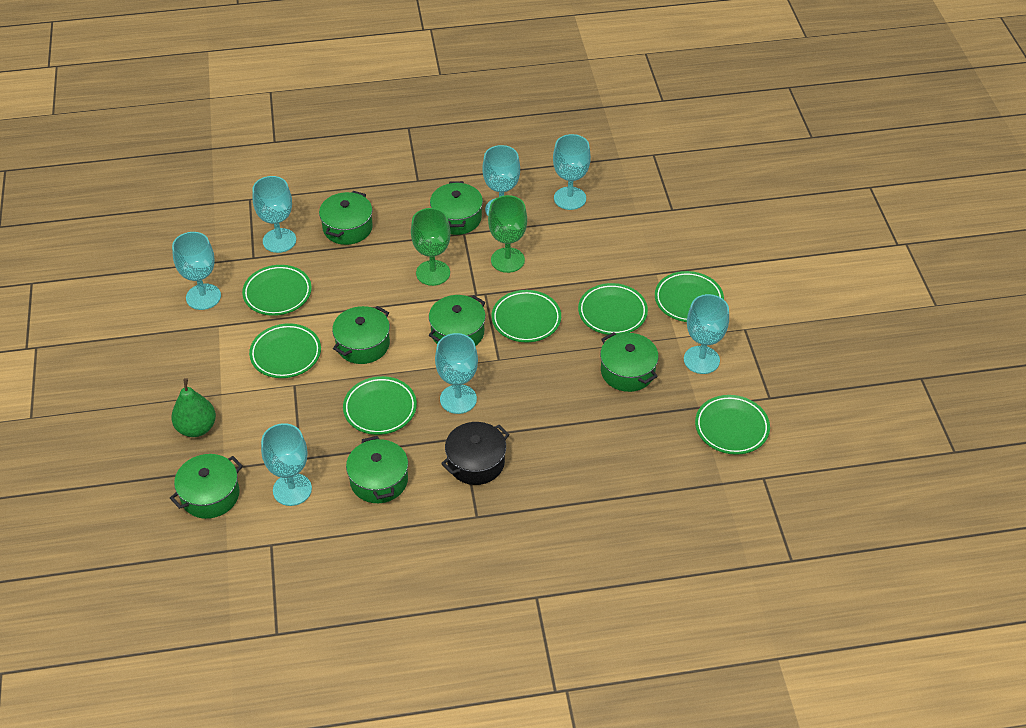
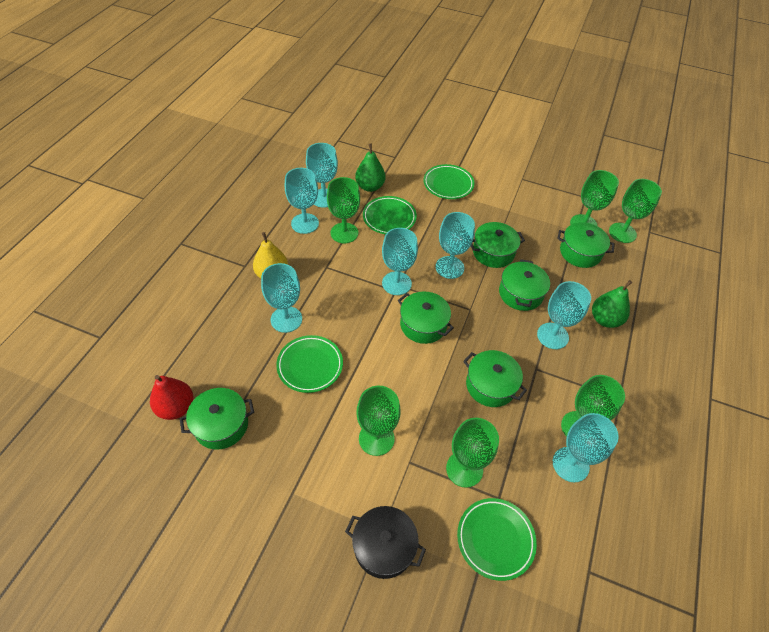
green goblet: 2 -> 6
green pear: 1 -> 2
green plate: 7 -> 4
green pot: 7 -> 6
red pear: 0 -> 1
yellow pear: 0 -> 1

